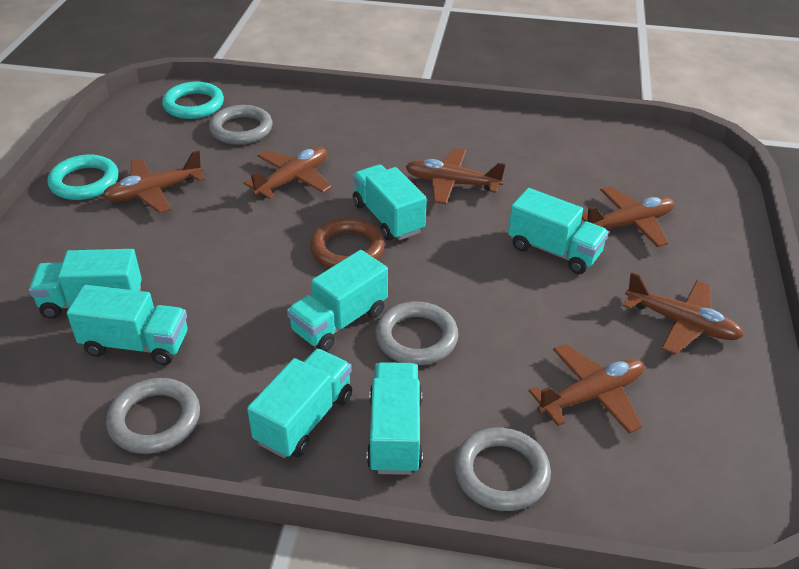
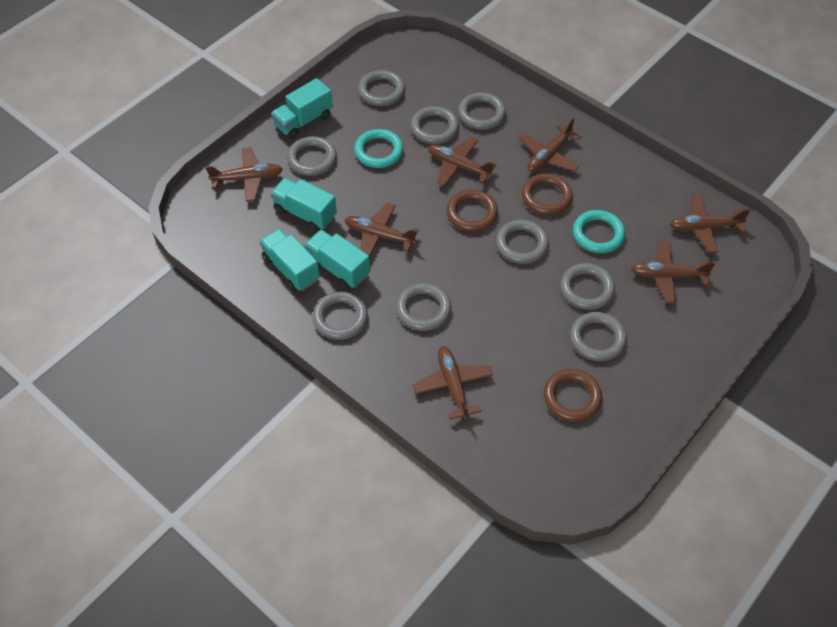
brown plane: 6 -> 7
brown ring: 1 -> 3
grey ring: 4 -> 9
turquoise truck: 7 -> 4

